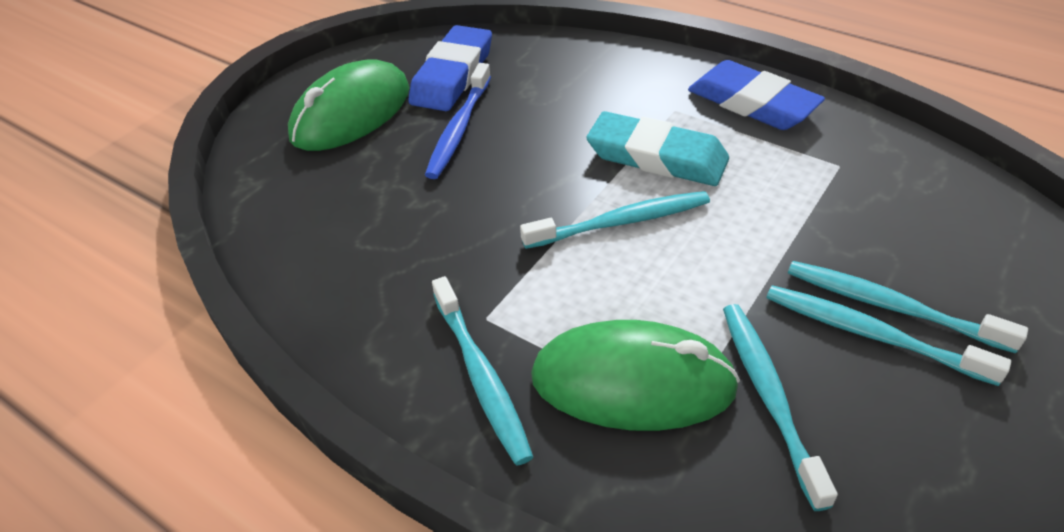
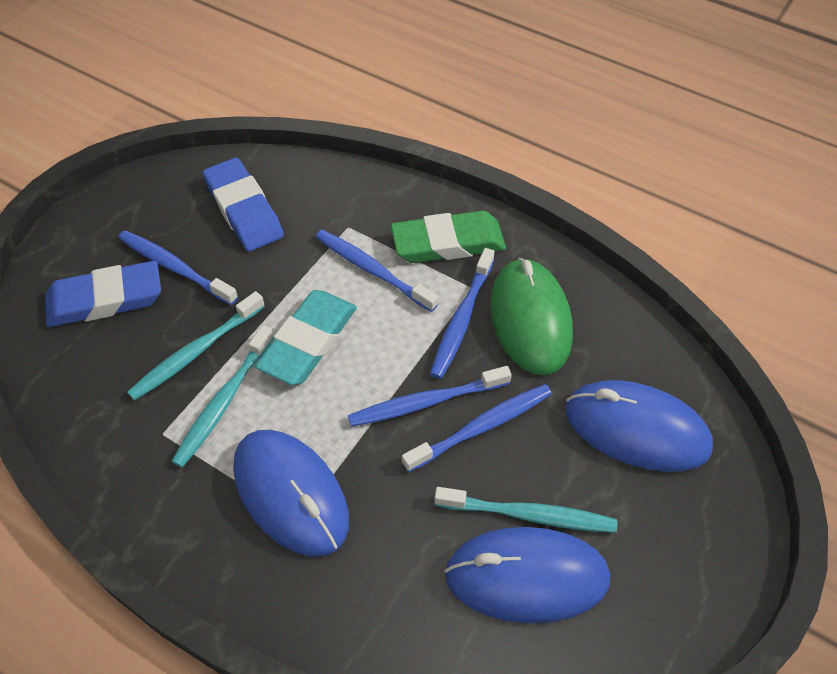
blue mouse: 0 -> 3
blue toothbrush: 1 -> 5
green eraser: 0 -> 1
green mouse: 2 -> 1
turquoise toothbrush: 5 -> 3

